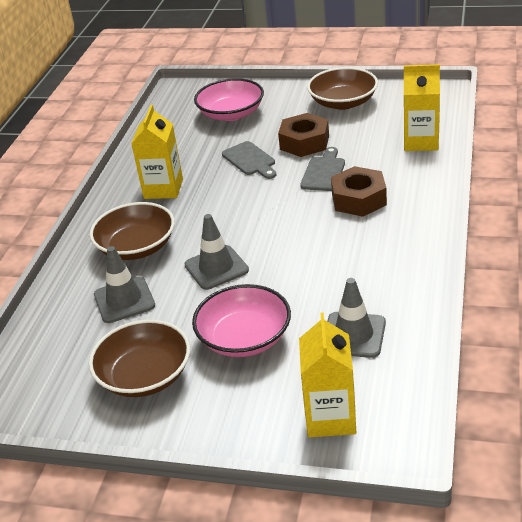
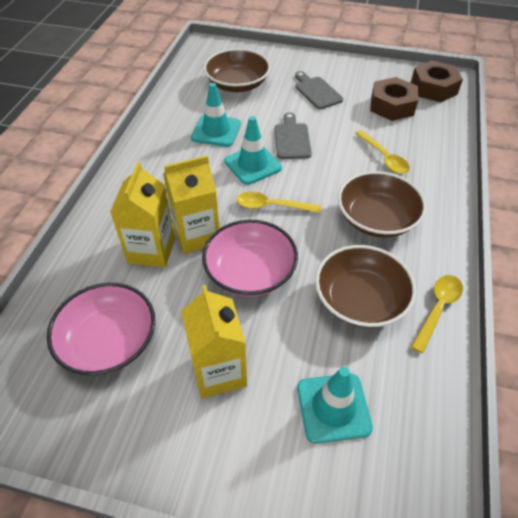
grey traffic cone: 3 -> 0
turquoise traffic cone: 0 -> 3
yellow spoon: 0 -> 3

